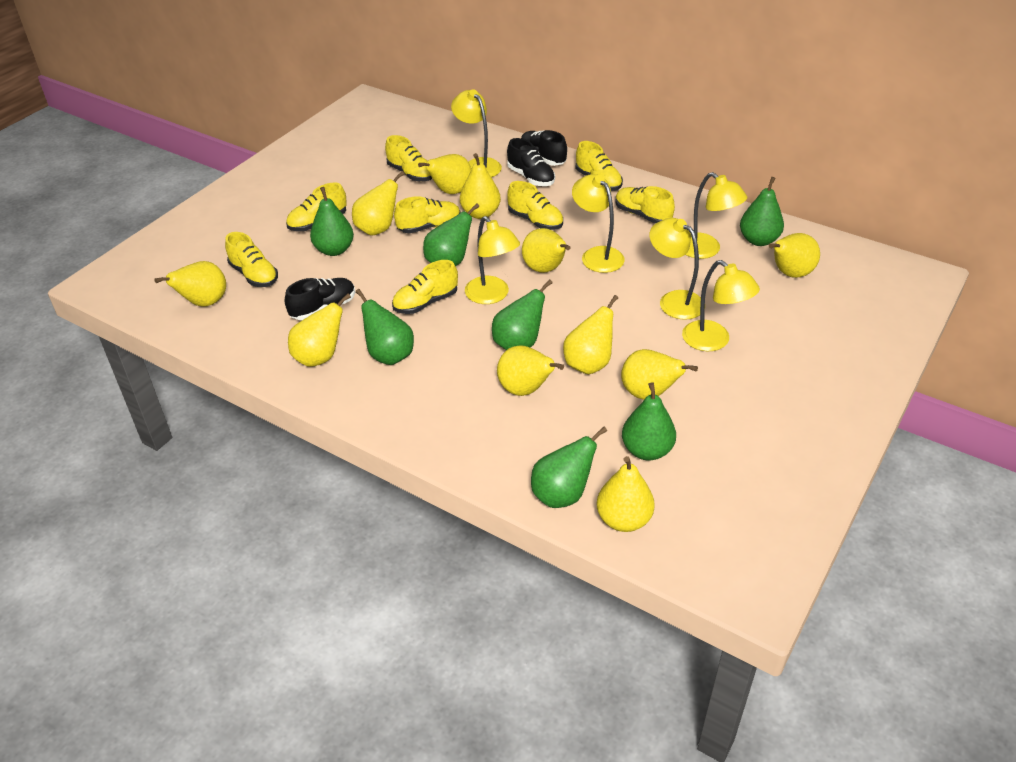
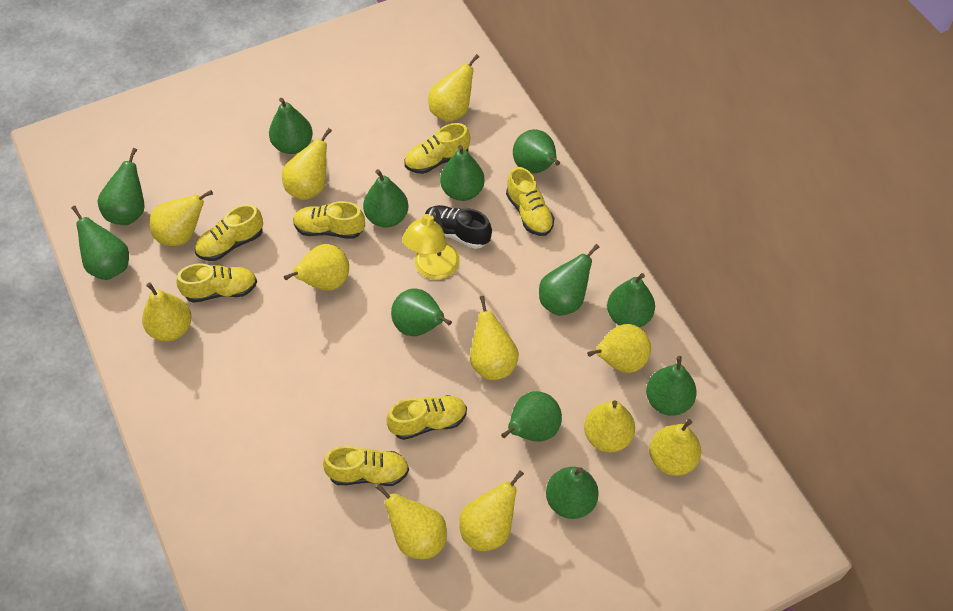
black shoe: 3 -> 1
green pear: 7 -> 12
yellow lamp: 6 -> 1
yellow shoe: 8 -> 7

